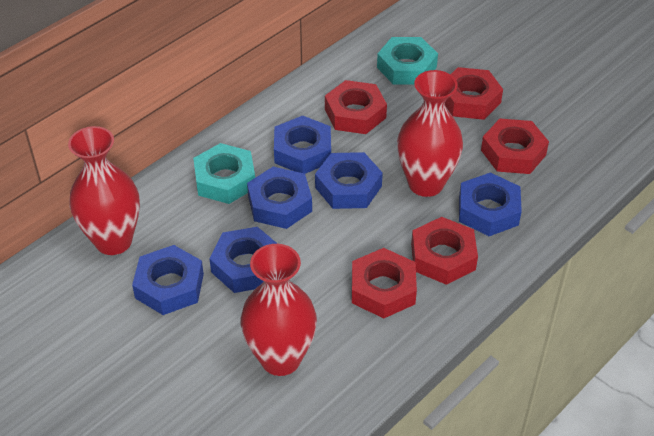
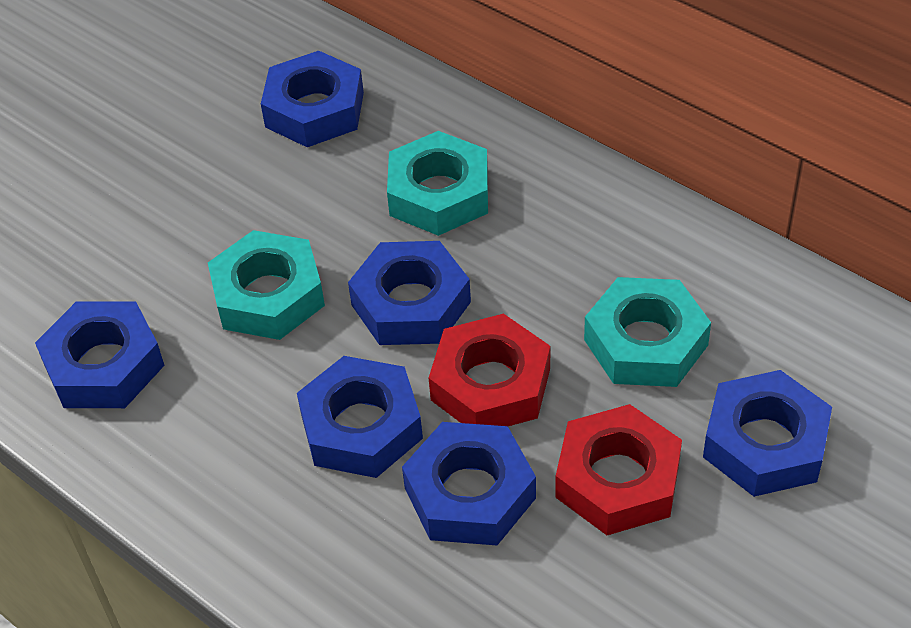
red nut: 5 -> 2
red vase: 3 -> 0
turquoise nut: 2 -> 3

